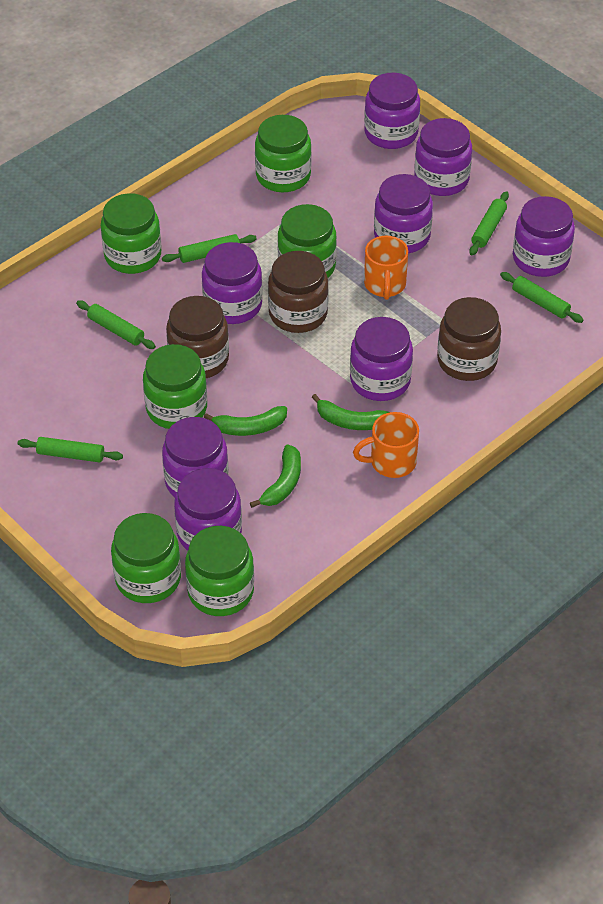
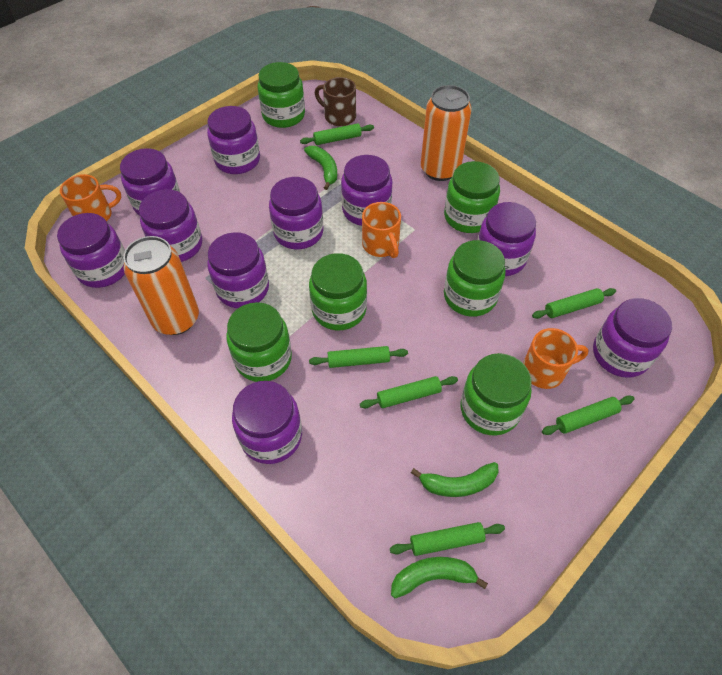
brown jar: 3 -> 0
brown mug: 0 -> 1
green rolling pin: 5 -> 6
orange can: 0 -> 2
orange mug: 2 -> 3
purple jar: 8 -> 10

